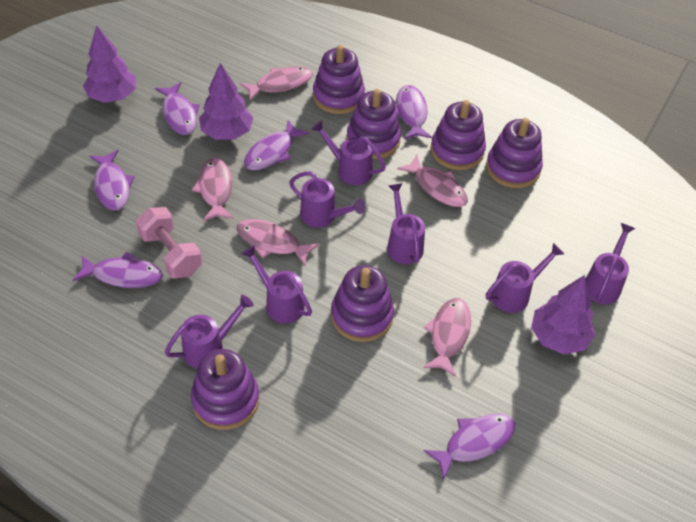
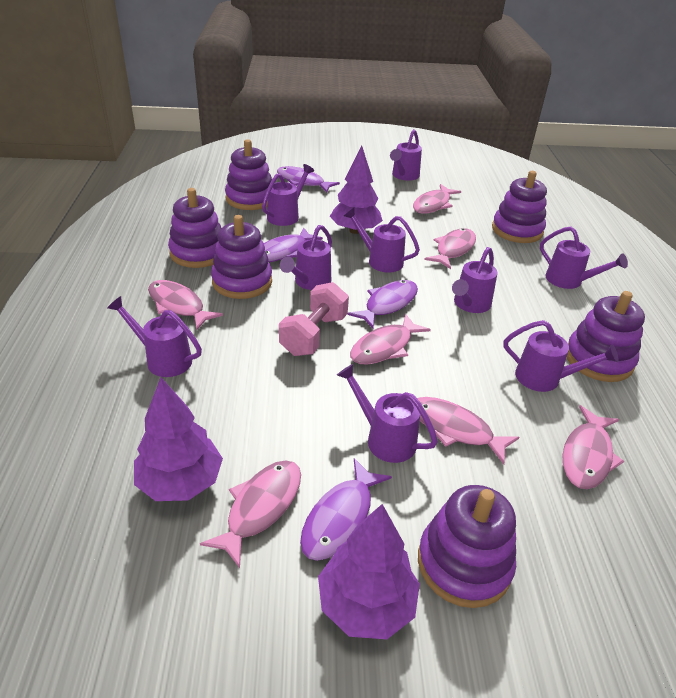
pink fish: 5 -> 7
purple fish: 6 -> 4
purple watering can: 7 -> 9

